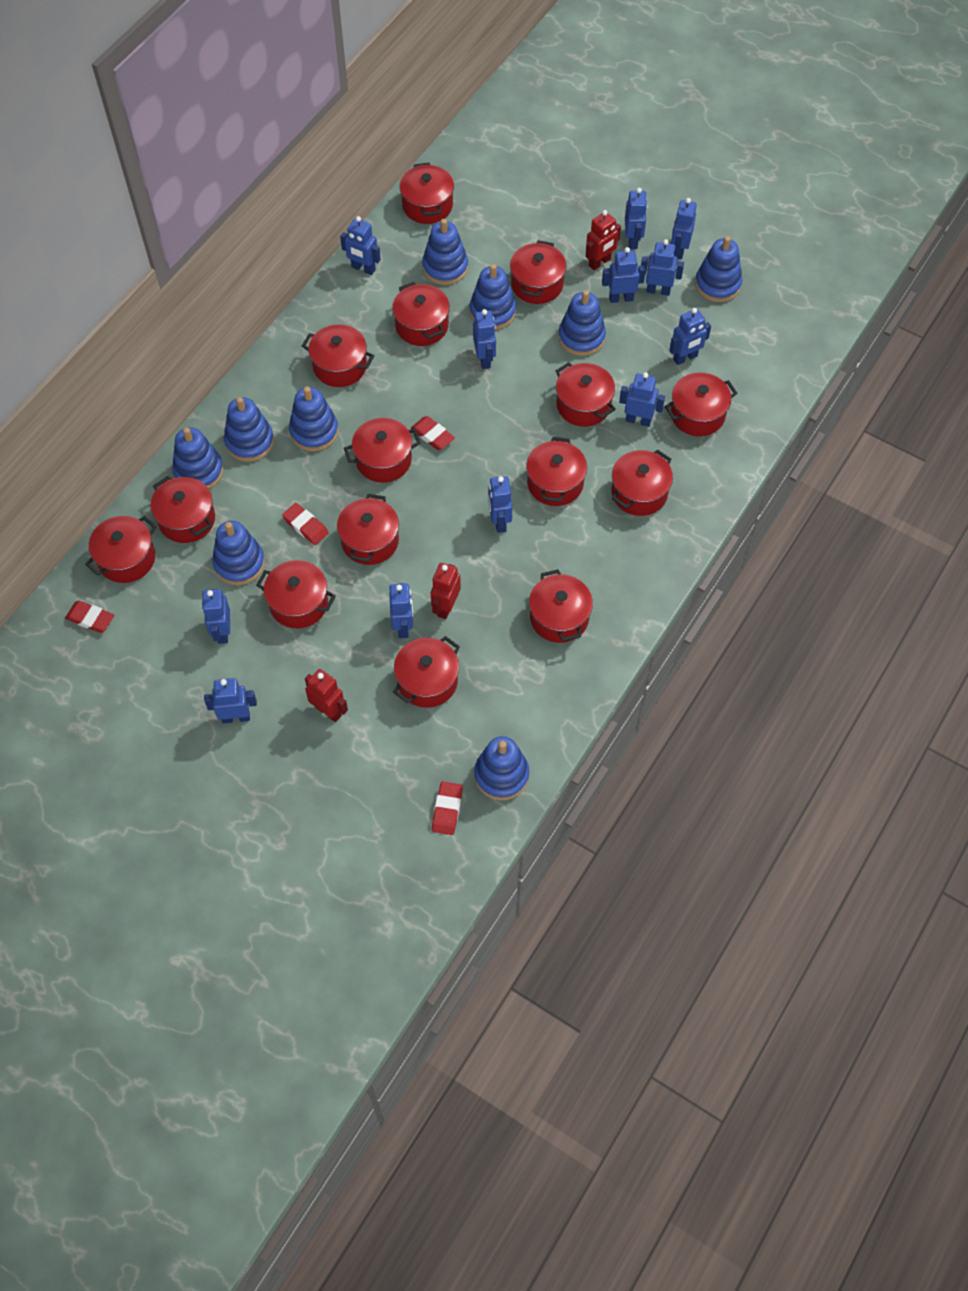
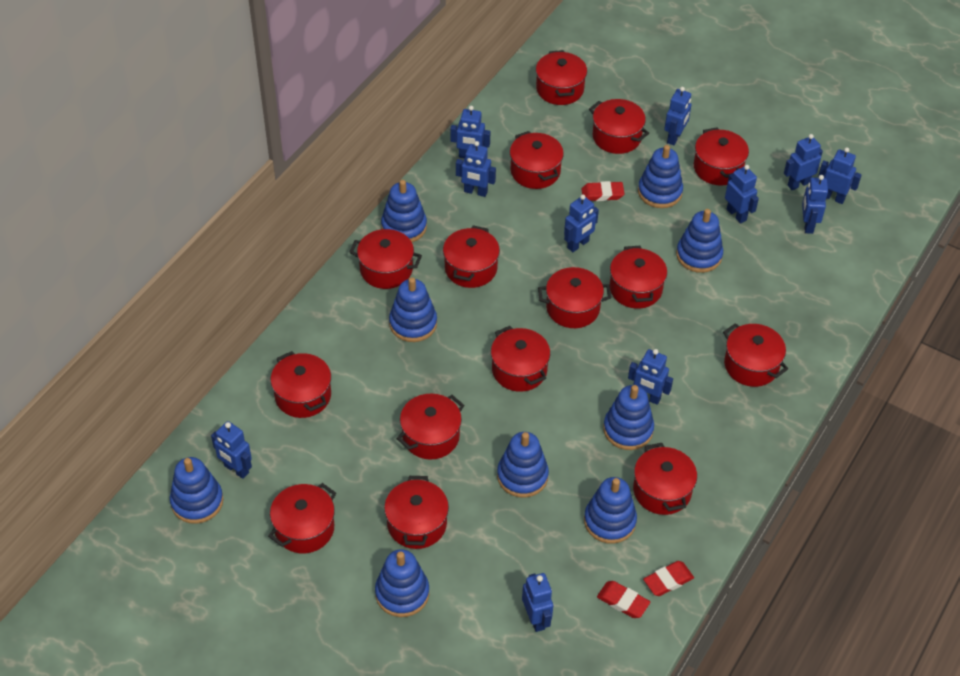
blue robot: 12 -> 11
red eraser: 4 -> 3
red robot: 3 -> 0

